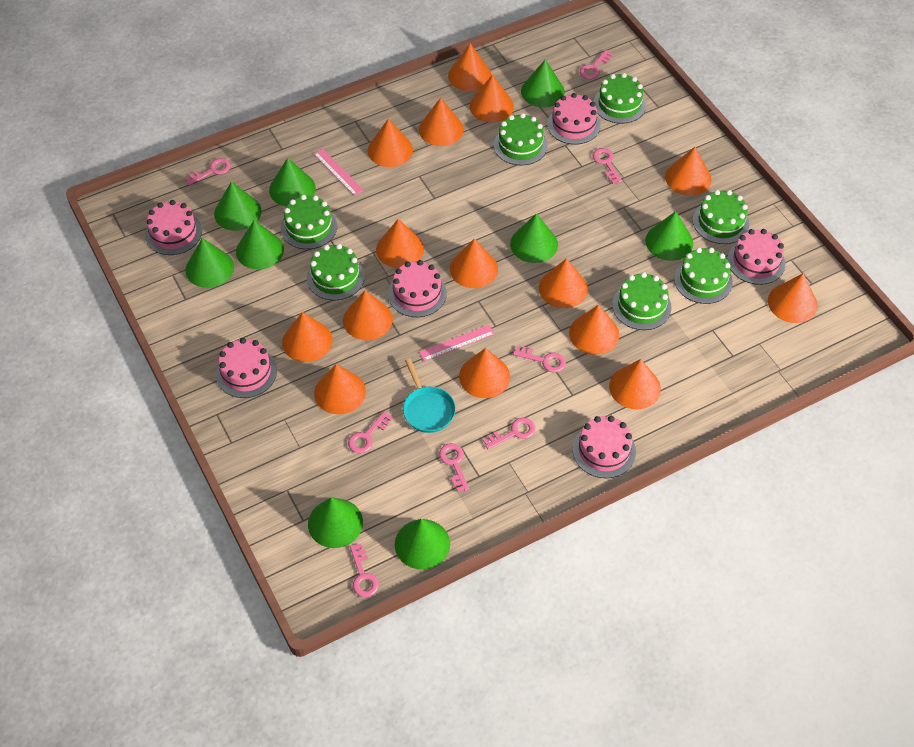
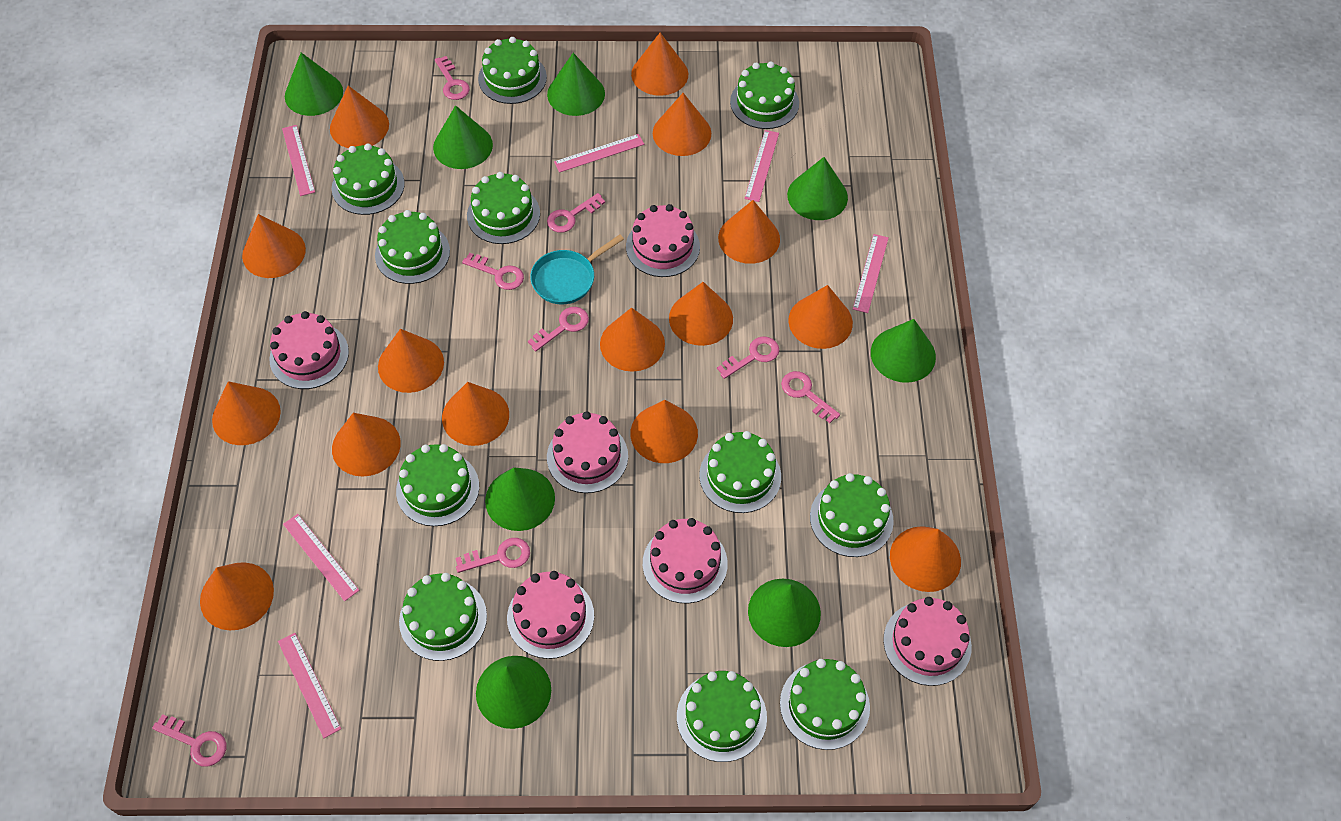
green cake: 7 -> 11
green cone: 9 -> 8
pink ruler: 2 -> 6

